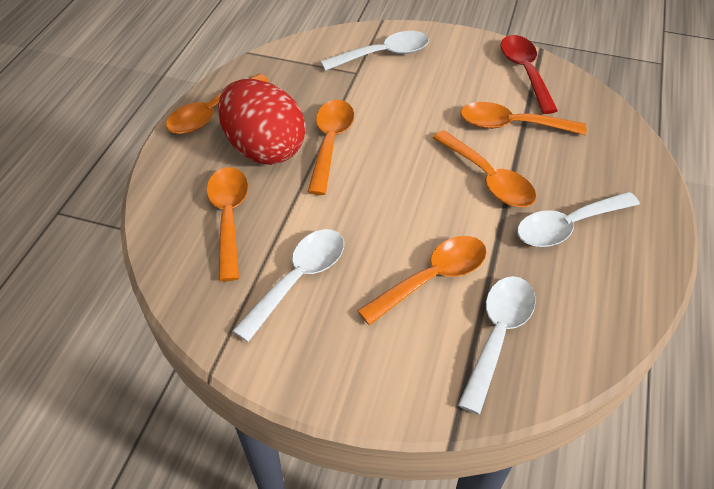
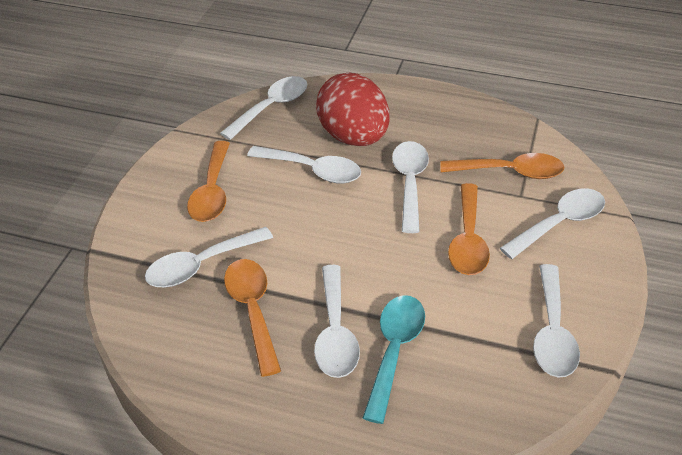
orange spoon: 6 -> 4
red spoon: 1 -> 0
turquoise spoon: 0 -> 1
white spoon: 4 -> 7

